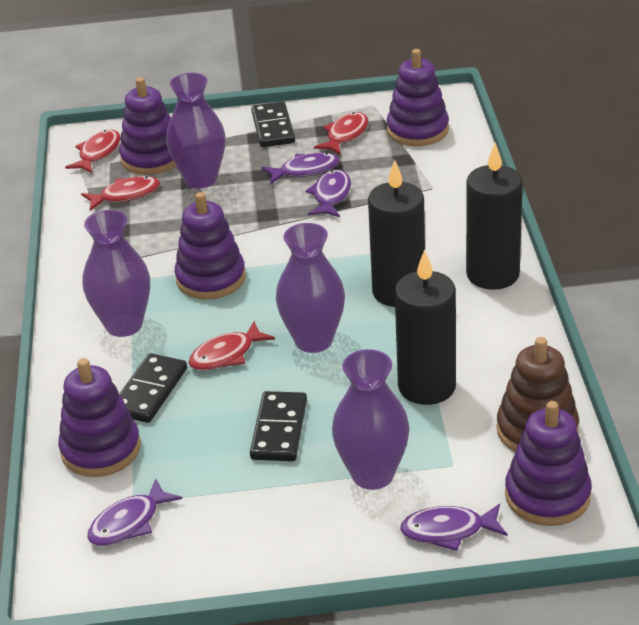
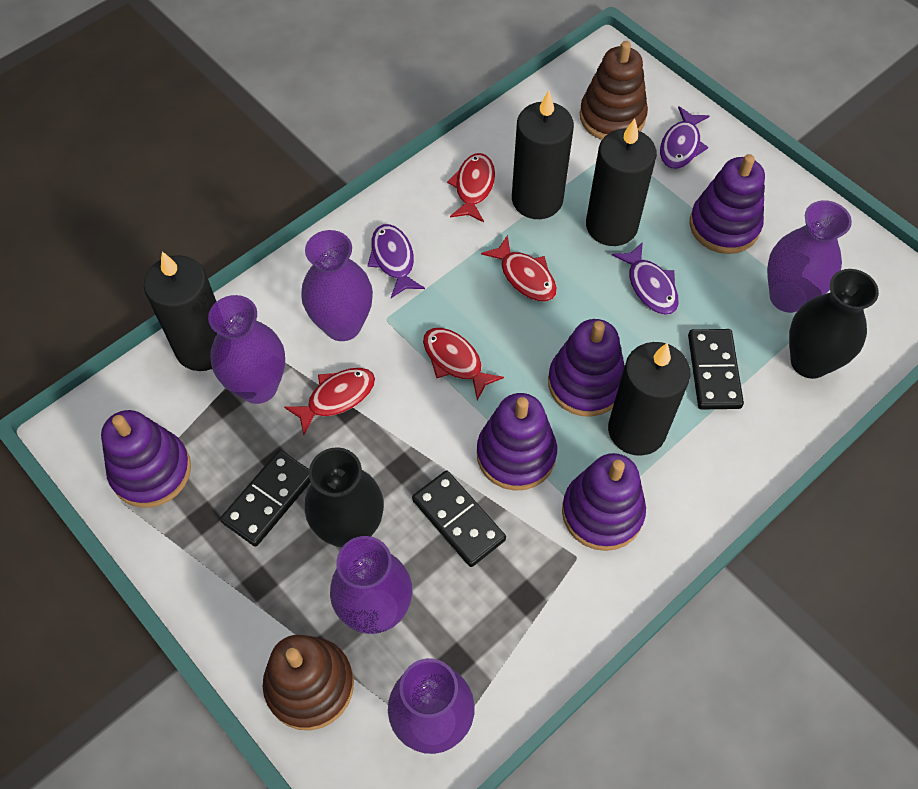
black candle: 3 -> 4
black vase: 0 -> 2
brown stacking toy: 1 -> 2
purple fish: 4 -> 3
purple vase: 4 -> 5

